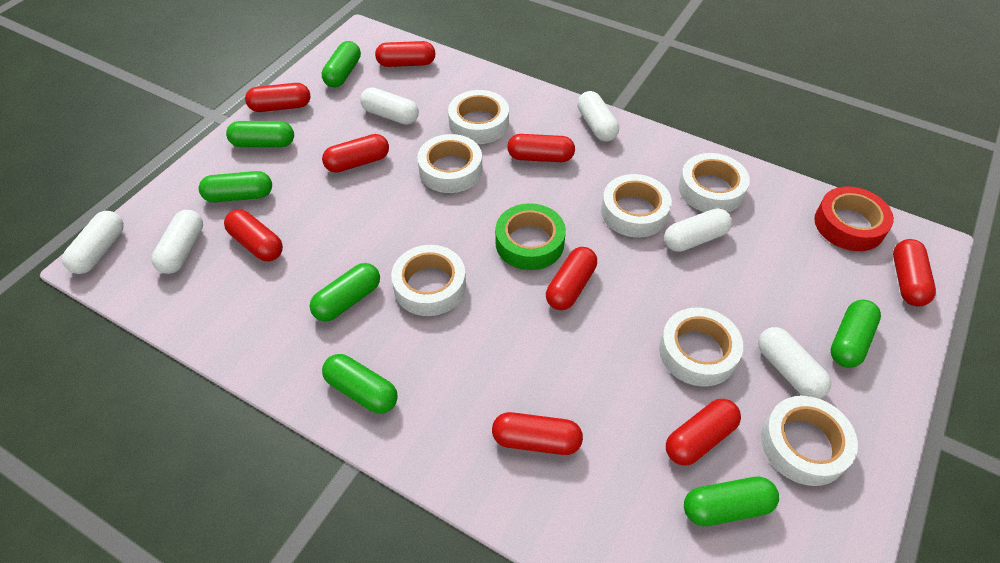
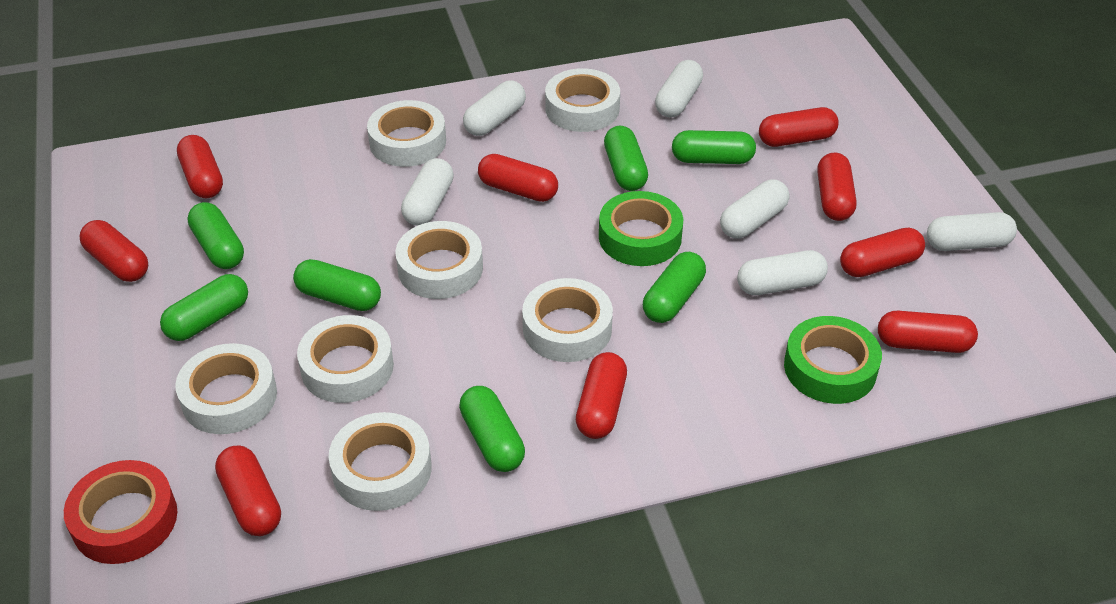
green tape: 1 -> 2

